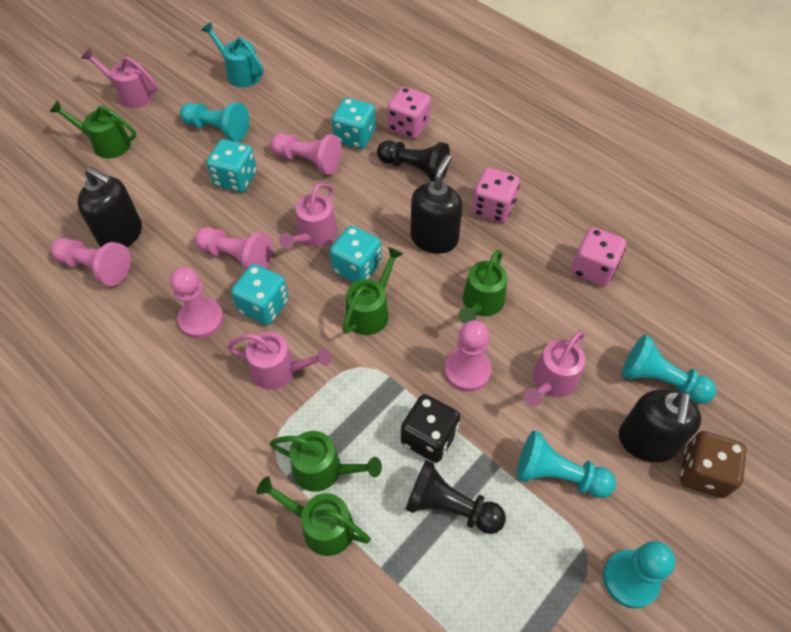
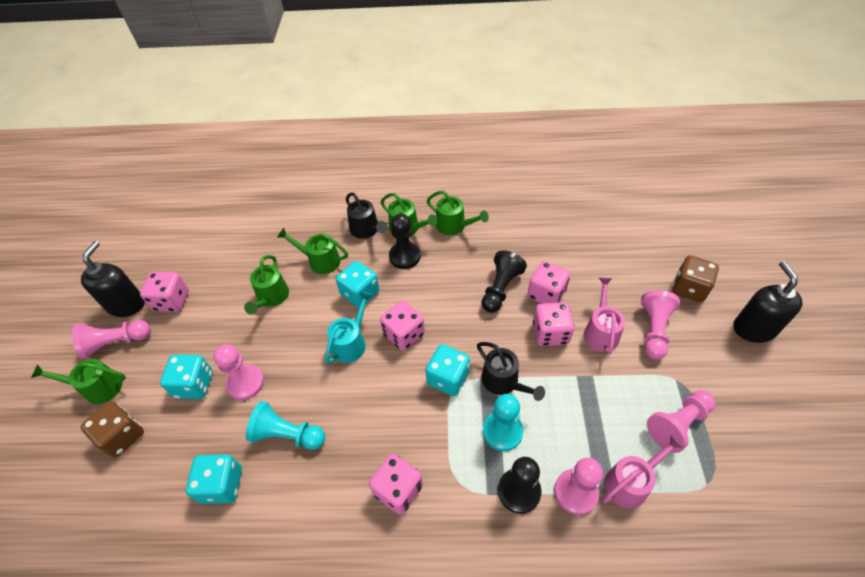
black dice: 1 -> 0
black pawn: 2 -> 3
black soap dispenser: 3 -> 2
black watering can: 0 -> 2
brown dice: 1 -> 2
pink dice: 3 -> 5
pink watering can: 4 -> 2
turquoise pawn: 4 -> 2

